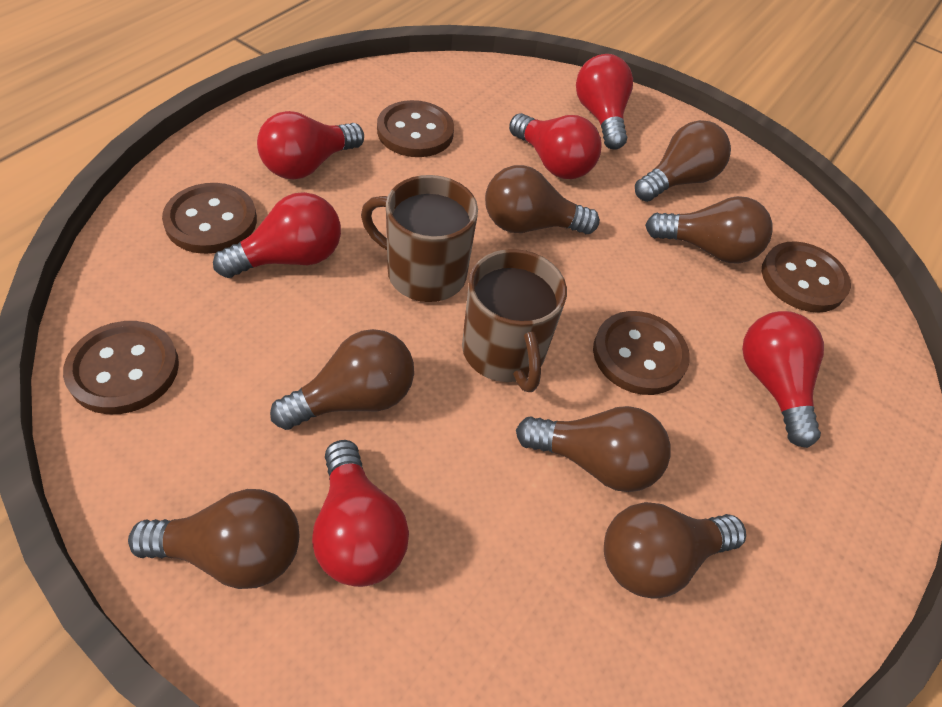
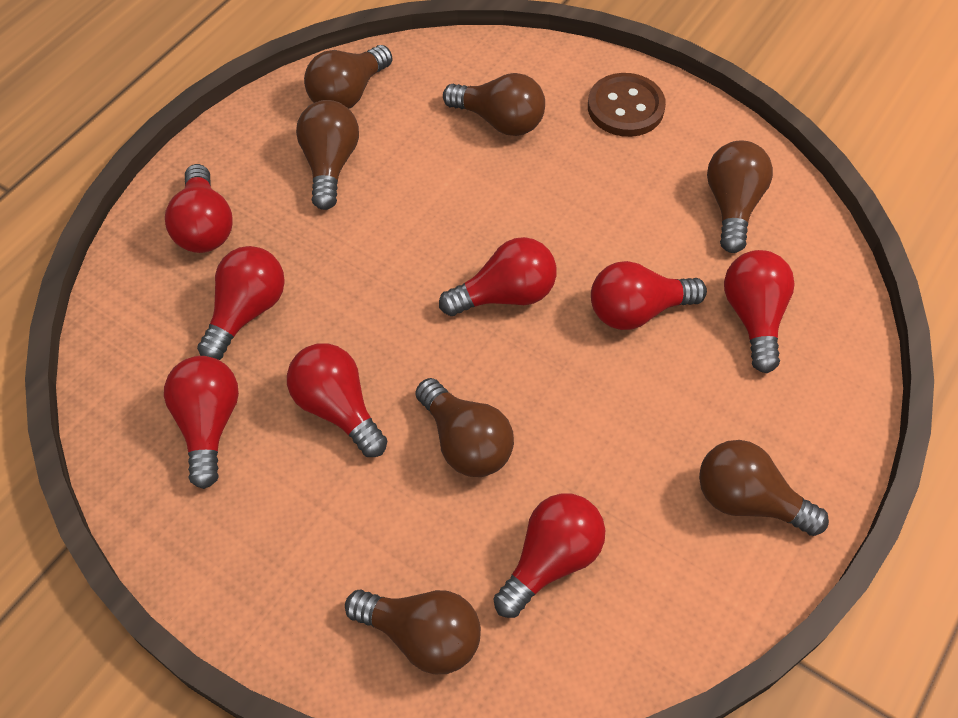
brown button: 5 -> 1
brown mug: 2 -> 0
red light bulb: 6 -> 8

